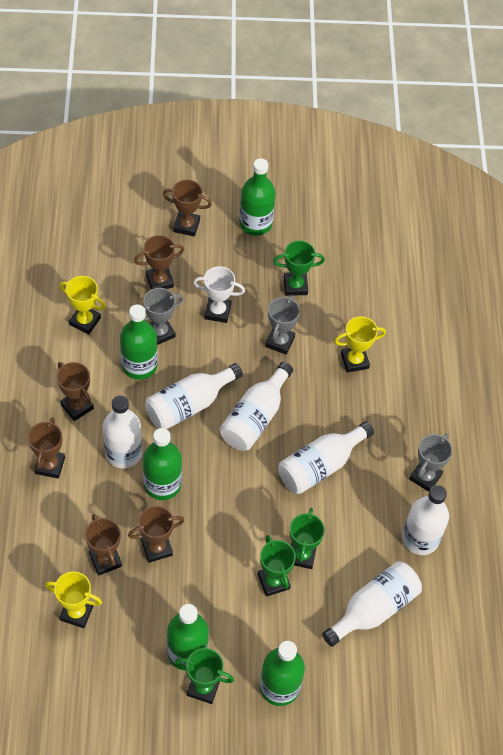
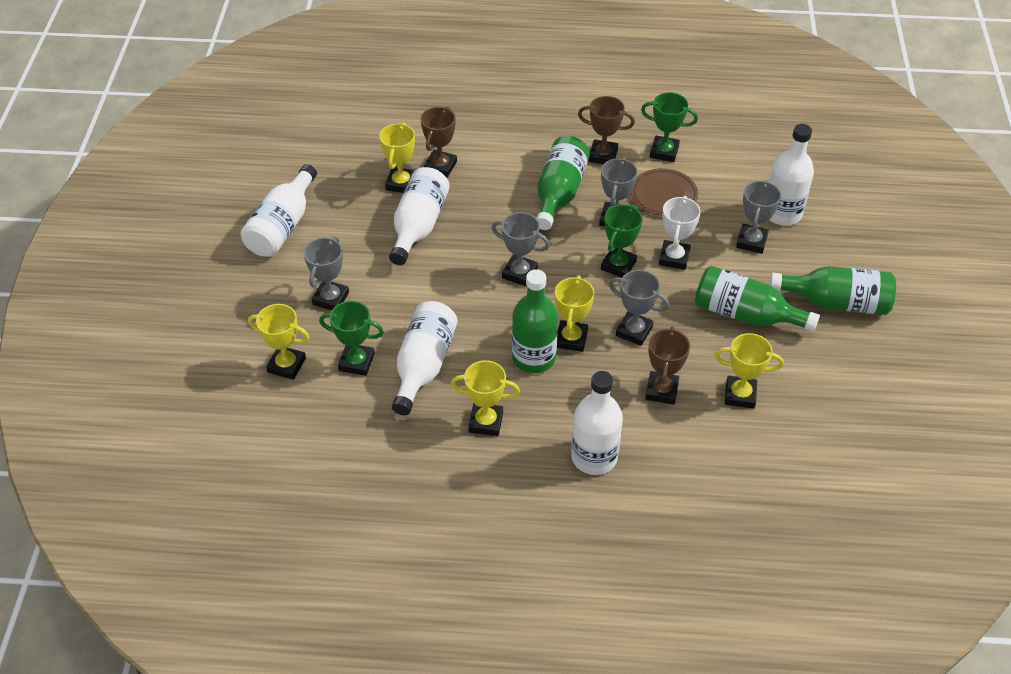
brown plate: 0 -> 1
brown trophy: 6 -> 3
green bottle: 5 -> 4
green trophy: 4 -> 3
grey trophy: 3 -> 5
white bottle: 6 -> 5
yellow trophy: 3 -> 5

